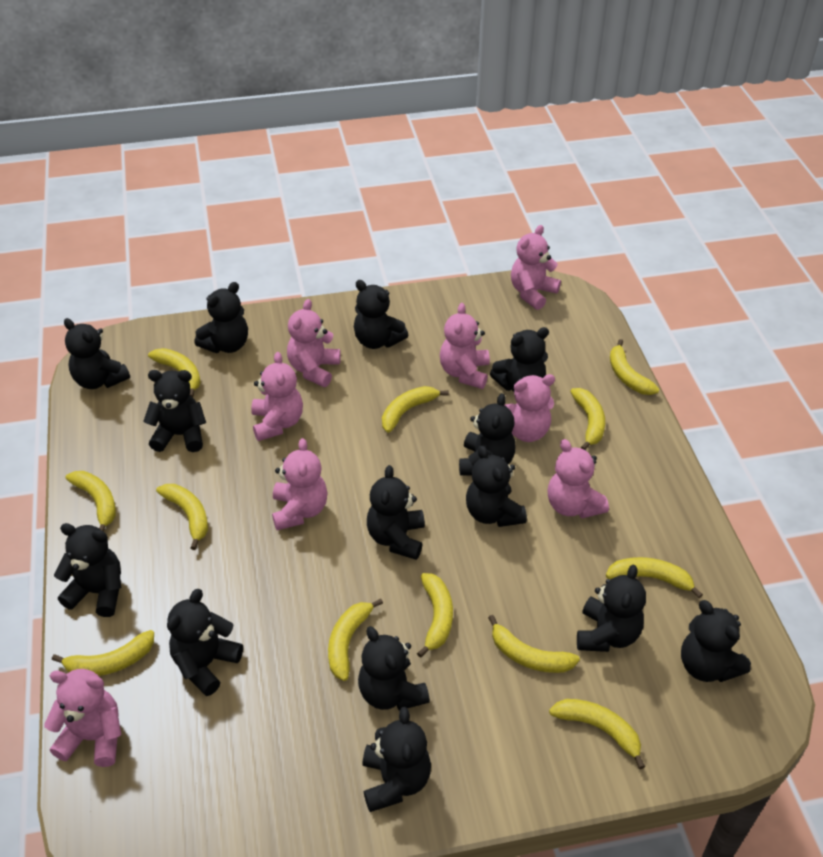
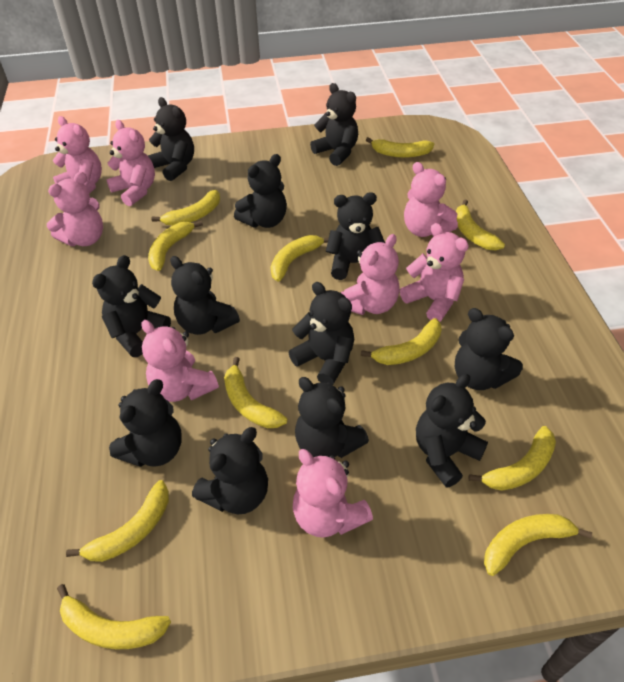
black teddy bear: 14 -> 12
yellow banana: 12 -> 11

